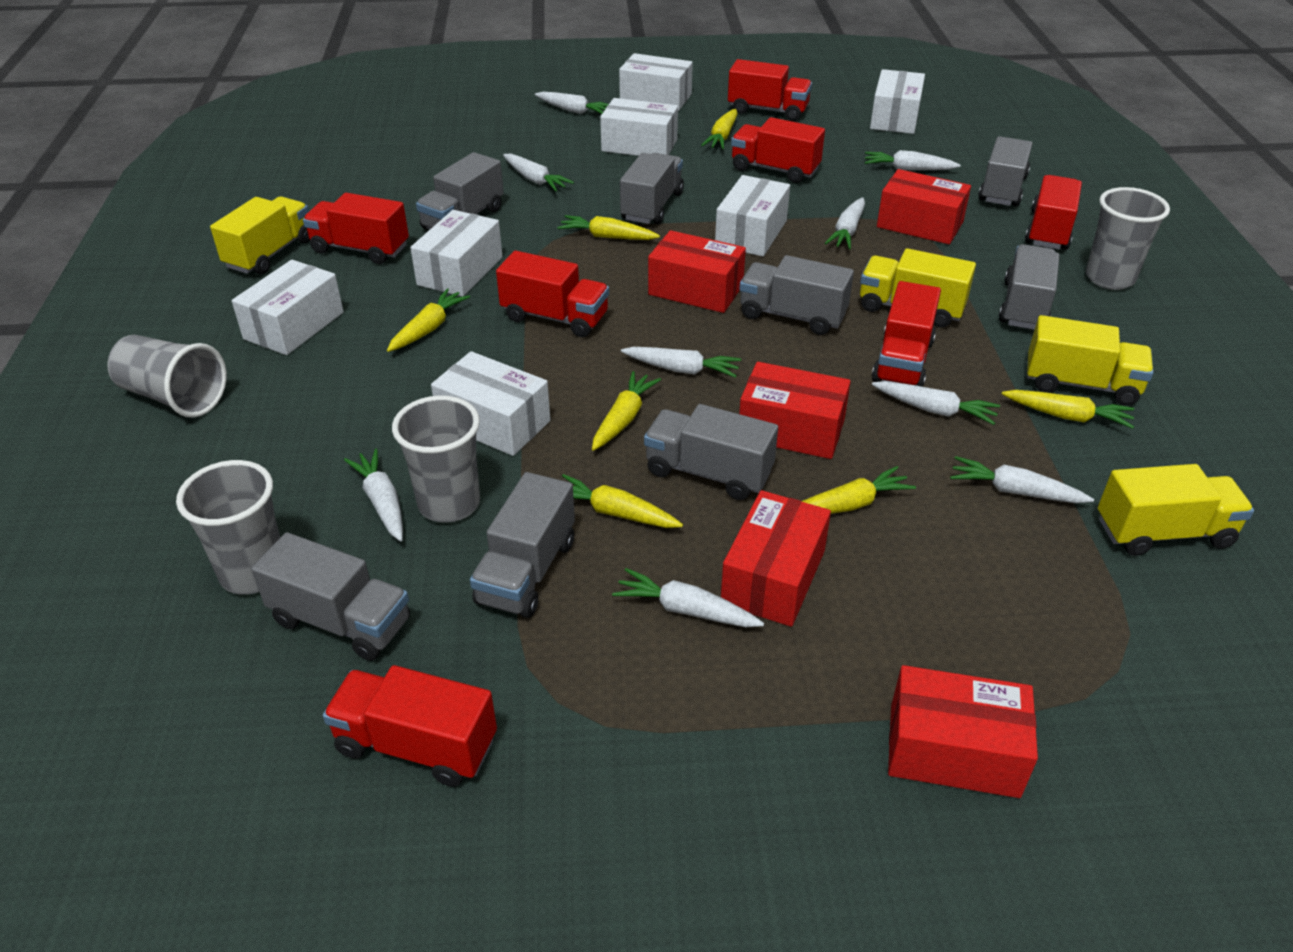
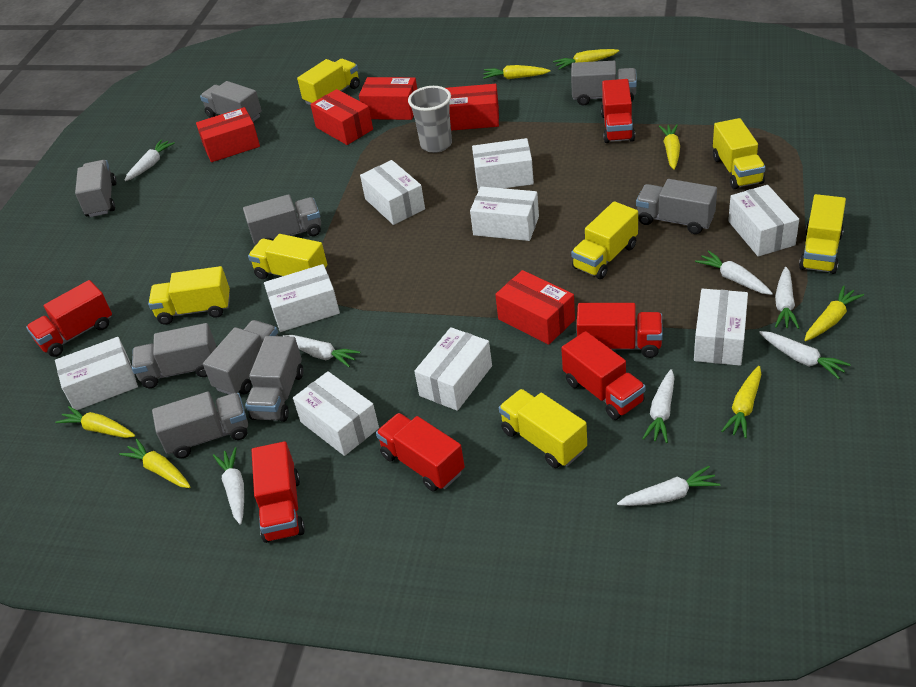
grey cup: 4 -> 1
grey truck: 8 -> 9
red truck: 7 -> 6
white box: 7 -> 9
white carrot: 9 -> 8
yellow truck: 4 -> 7

